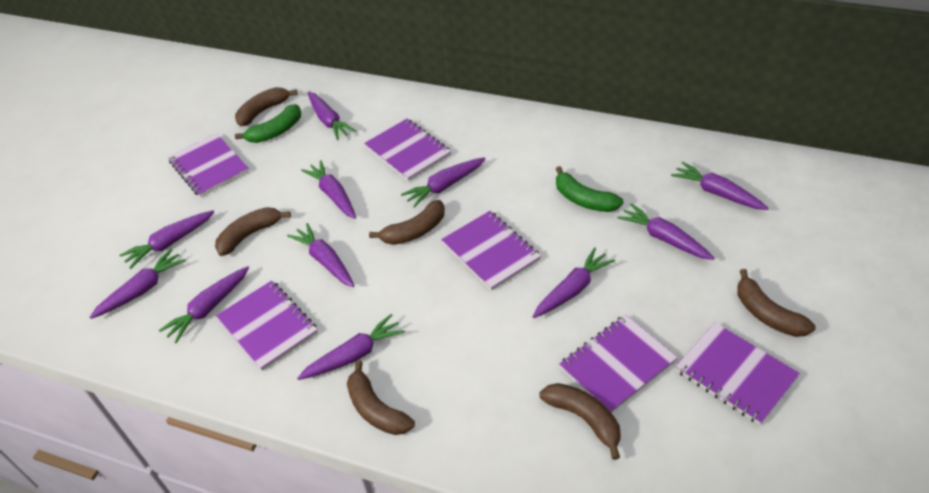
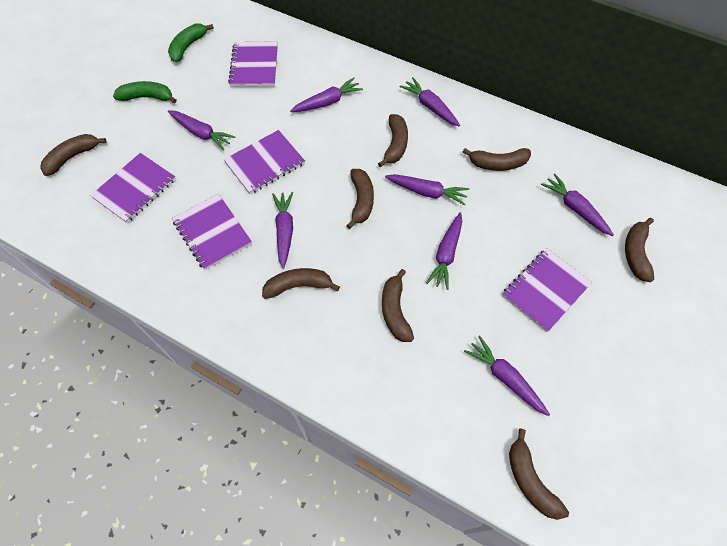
brown banana: 6 -> 8
purple carrot: 11 -> 8
purple notebook: 6 -> 5

